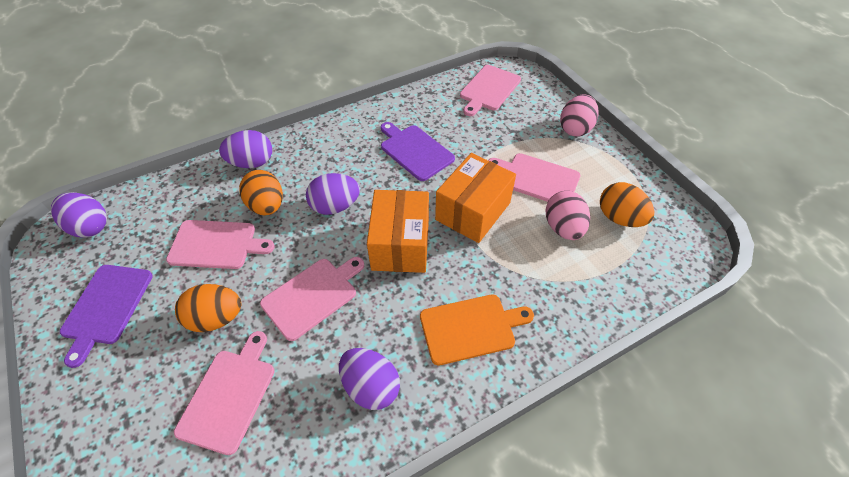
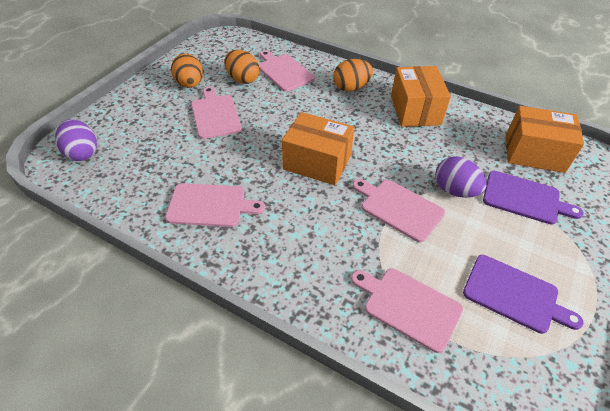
orange box: 2 -> 3
orange cutting board: 1 -> 0
pink egg: 2 -> 0
purple egg: 4 -> 2

